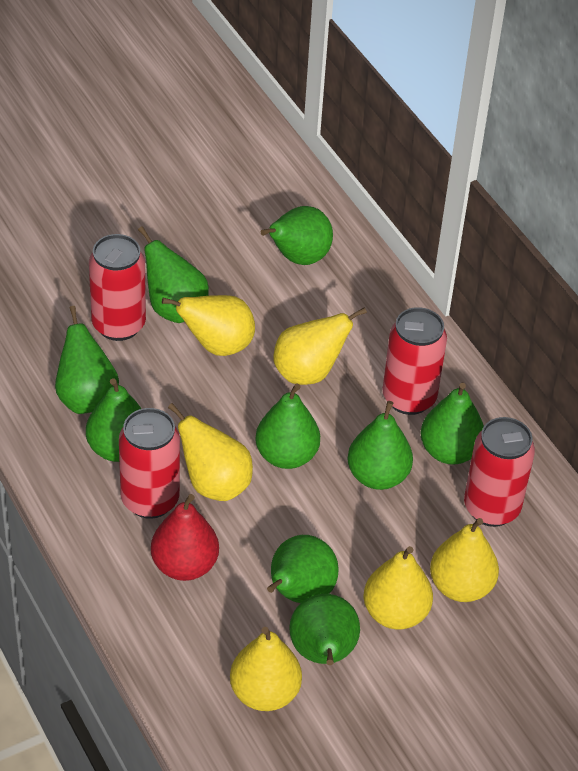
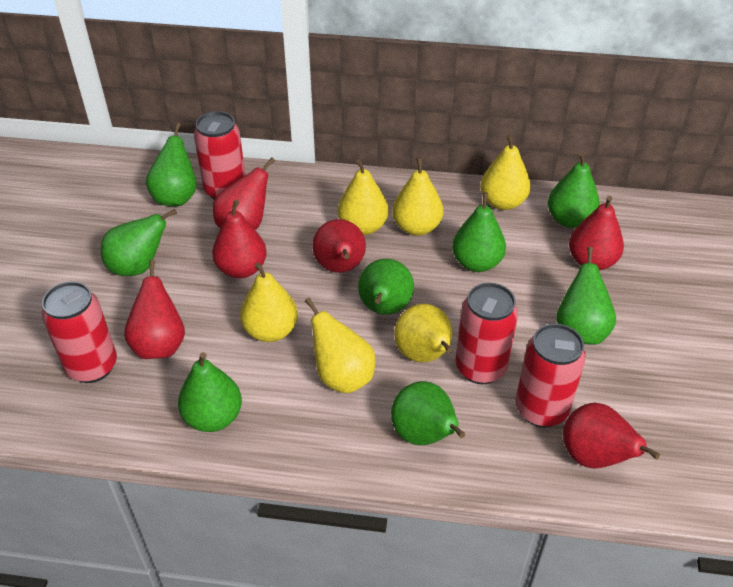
green pear: 9 -> 8
red pear: 1 -> 6

